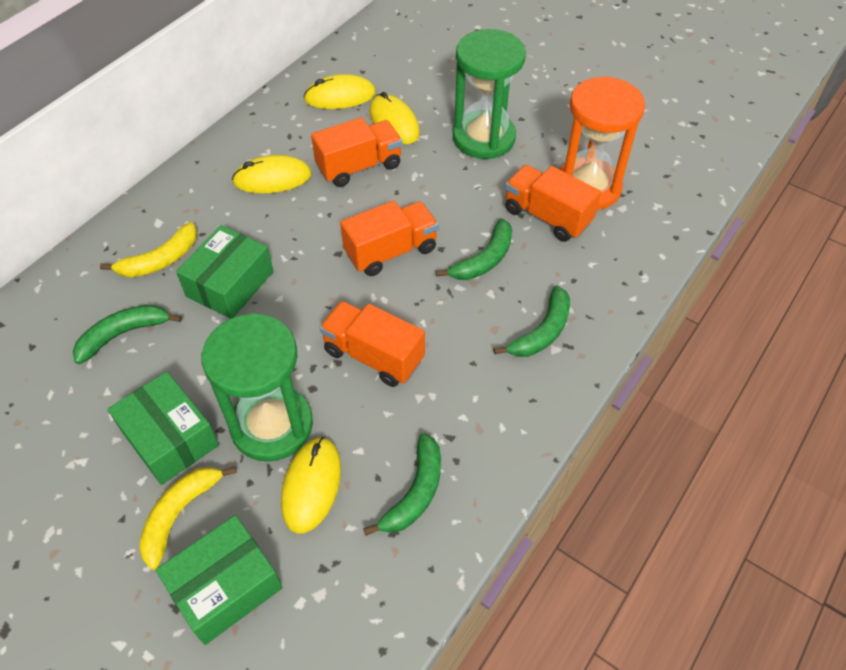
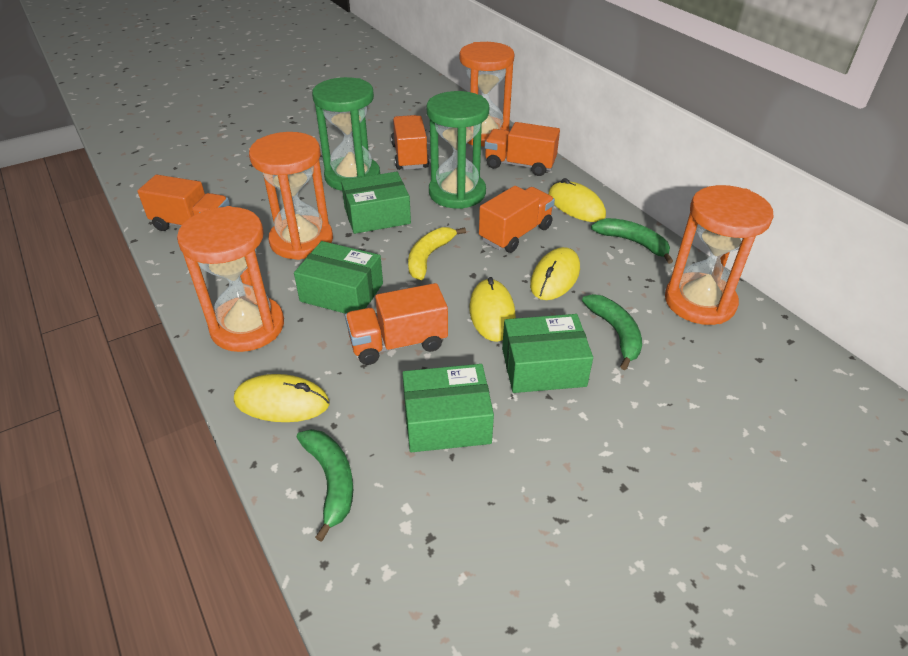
green banana: 4 -> 3
green box: 3 -> 4
orange hourglass: 1 -> 4
orange truck: 4 -> 5
yellow banana: 2 -> 1

